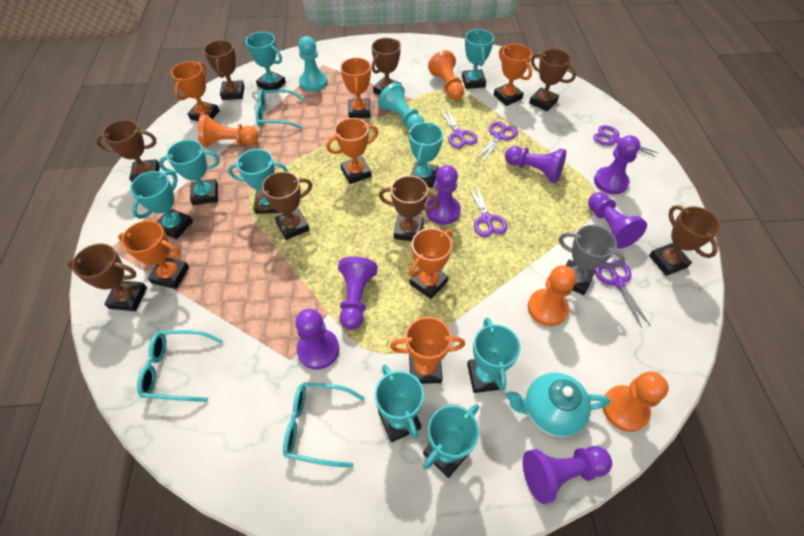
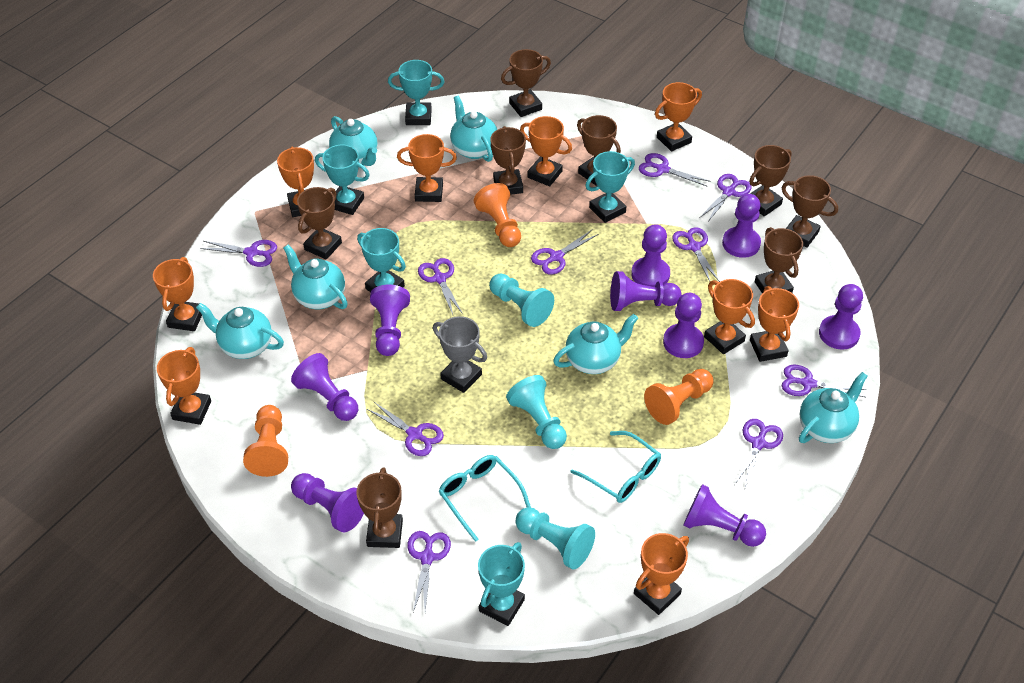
orange pawn: 4 -> 3
orange trophy: 7 -> 9
purple pawn: 7 -> 9
purple scissors: 5 -> 10
turquoise glasses: 3 -> 2
turquoise pawn: 2 -> 3
turquoise teapot: 1 -> 6
turquoise trophy: 9 -> 5

